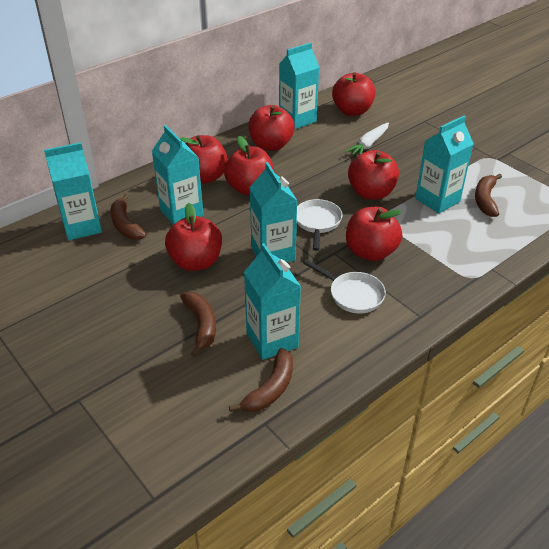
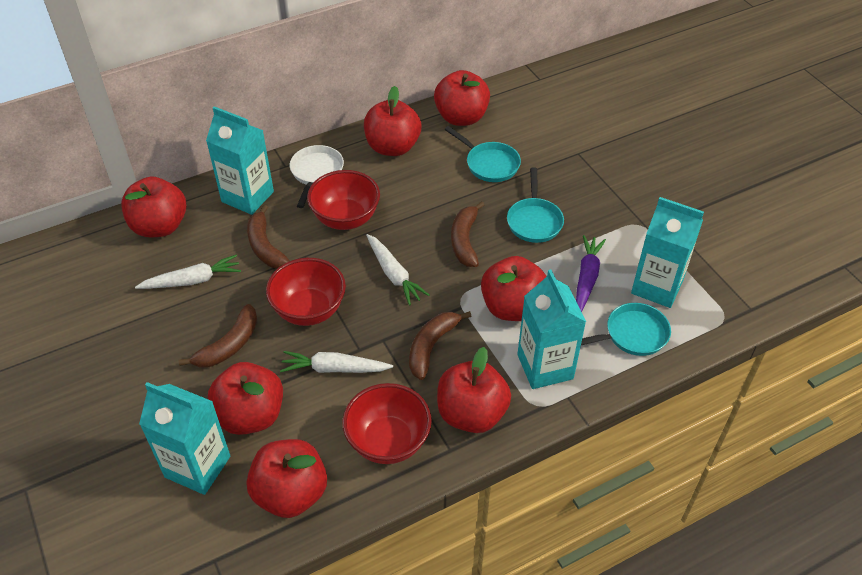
purple carrot: 0 -> 1
red bowl: 0 -> 3
turquoise carton: 6 -> 4
turquoise pan: 0 -> 3
white carrot: 1 -> 3
white pan: 2 -> 1

